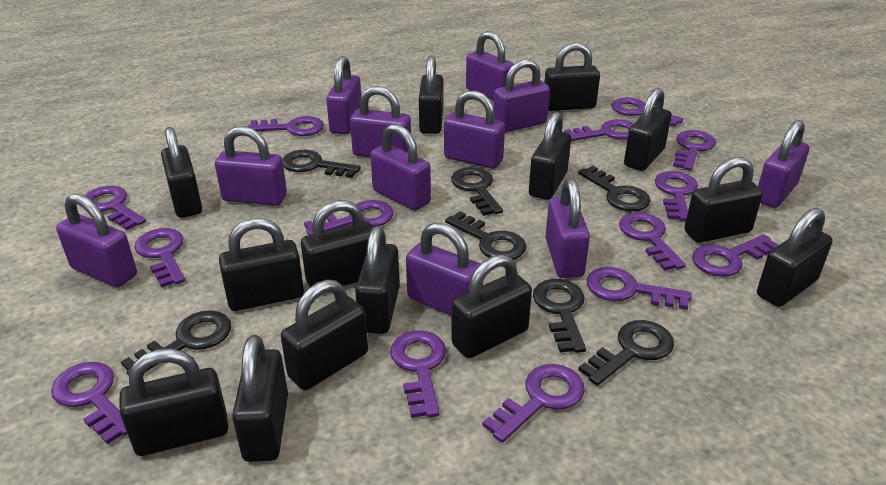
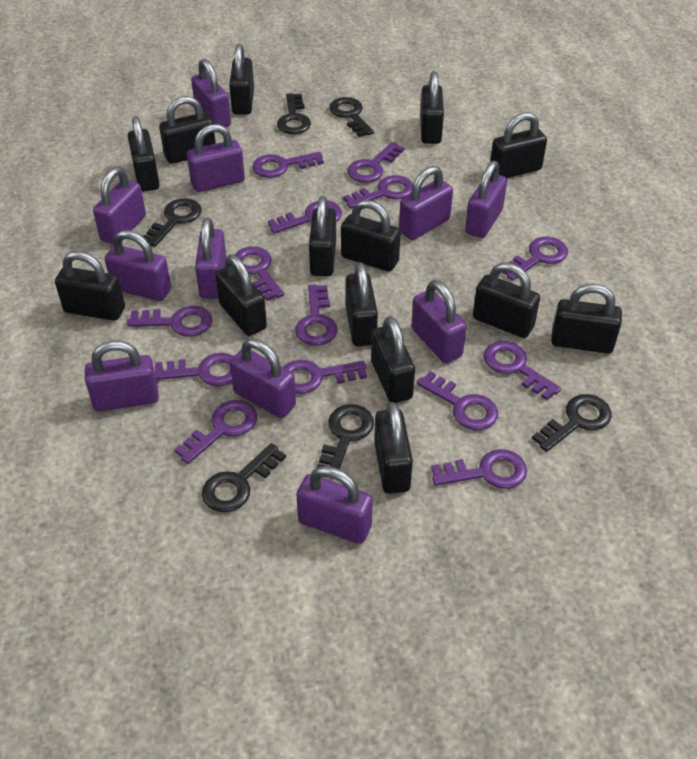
black key: 7 -> 6

